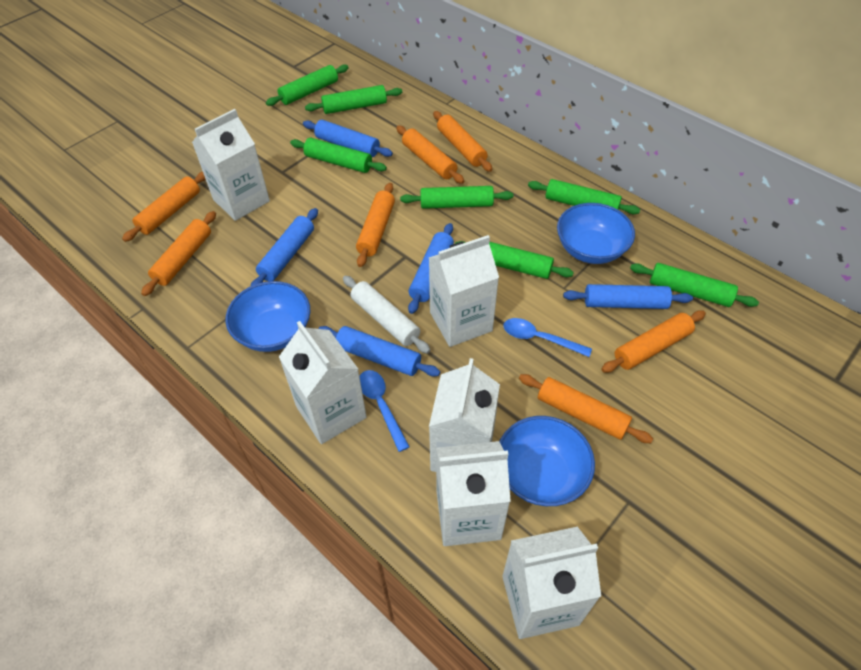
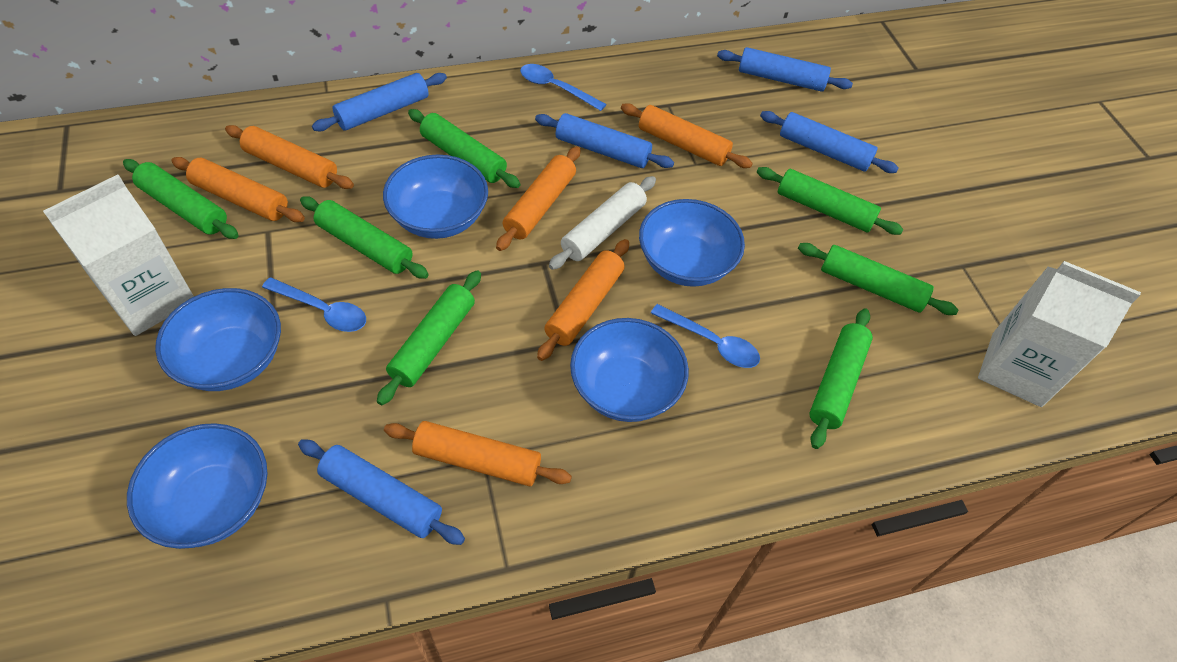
blue bowl: 3 -> 5
blue spoon: 2 -> 3
orange rolling pin: 7 -> 6
white carton: 6 -> 2

